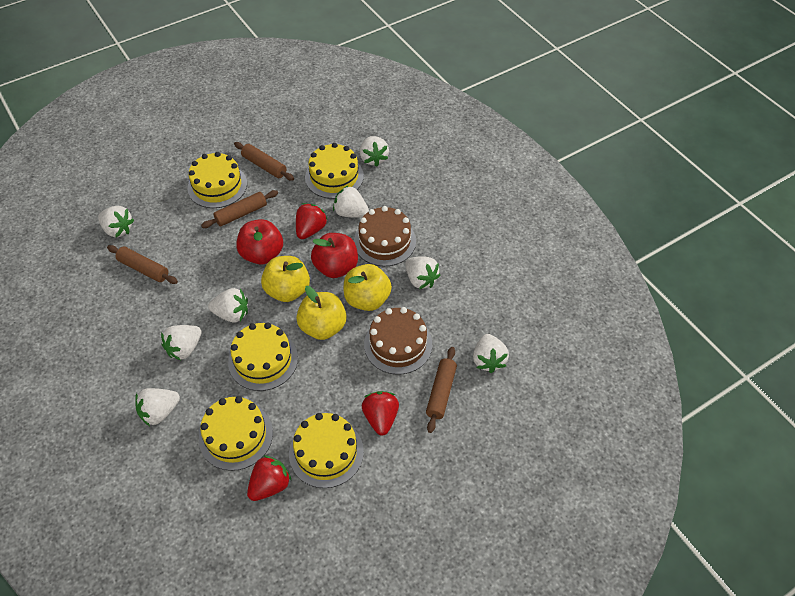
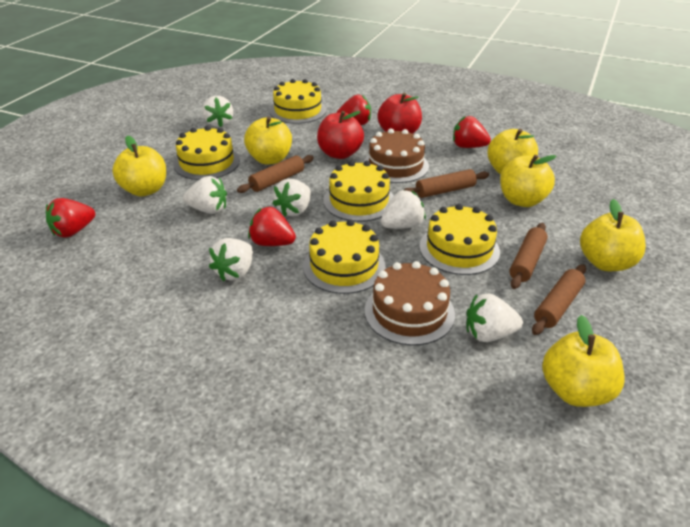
red strawberry: 3 -> 4
white strawberry: 8 -> 6
yellow apple: 3 -> 6

